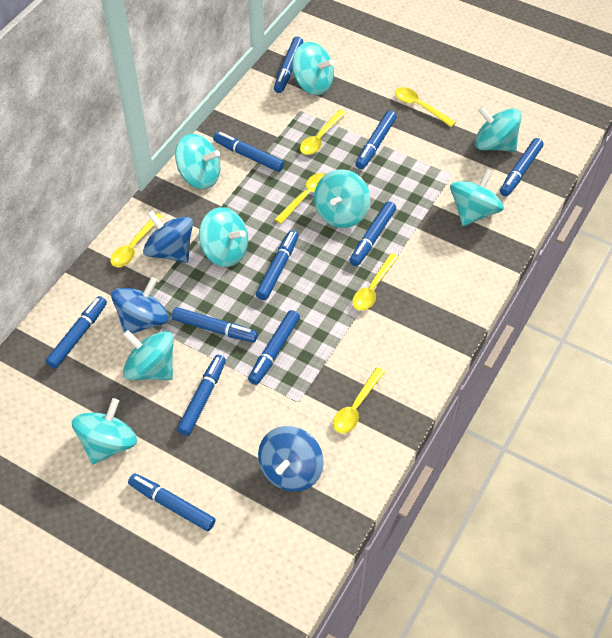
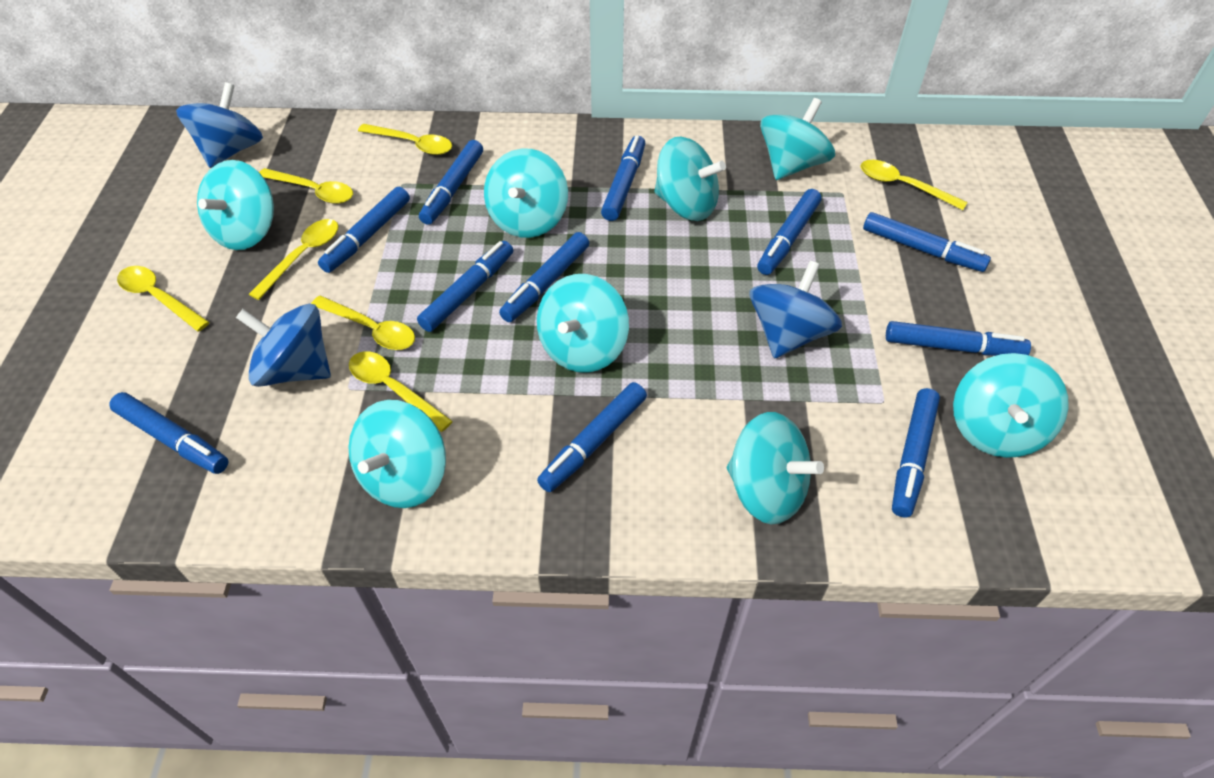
yellow spoon: 6 -> 7

